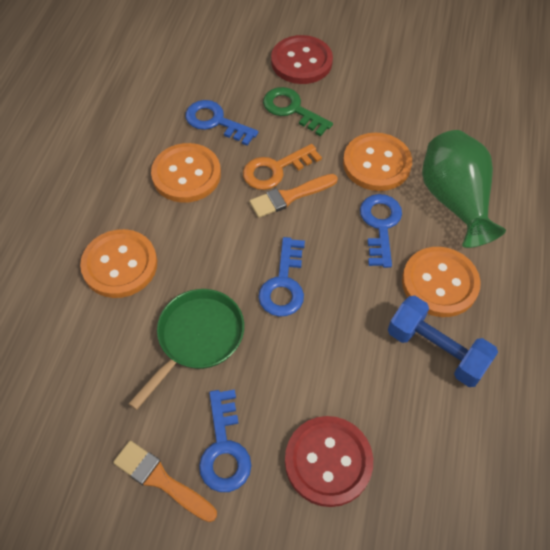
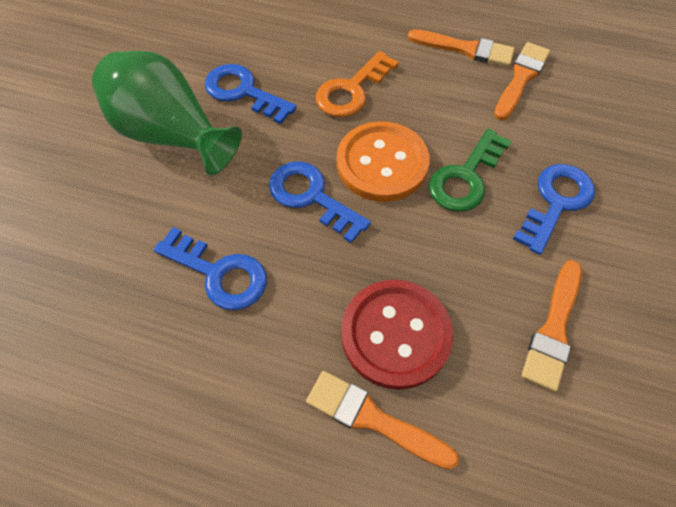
blue dumbbell: 1 -> 0
green pan: 1 -> 0
orange brush: 2 -> 4
orange button: 4 -> 1
red button: 2 -> 1

